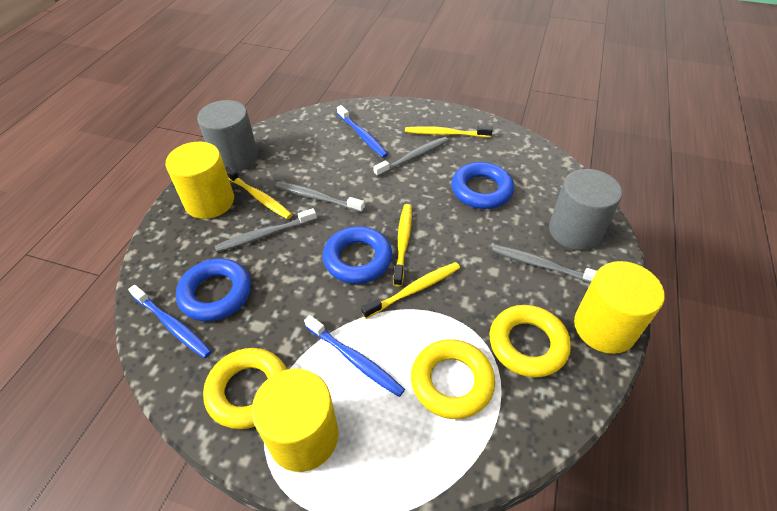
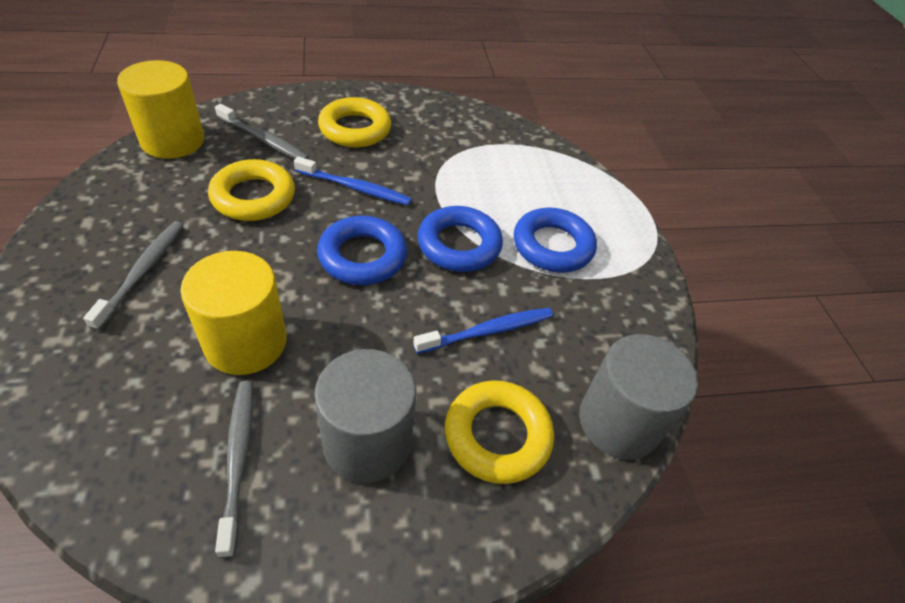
blue toothbrush: 3 -> 2
grey toothbrush: 4 -> 3
yellow cylinder: 3 -> 2
yellow toothbrush: 4 -> 0

